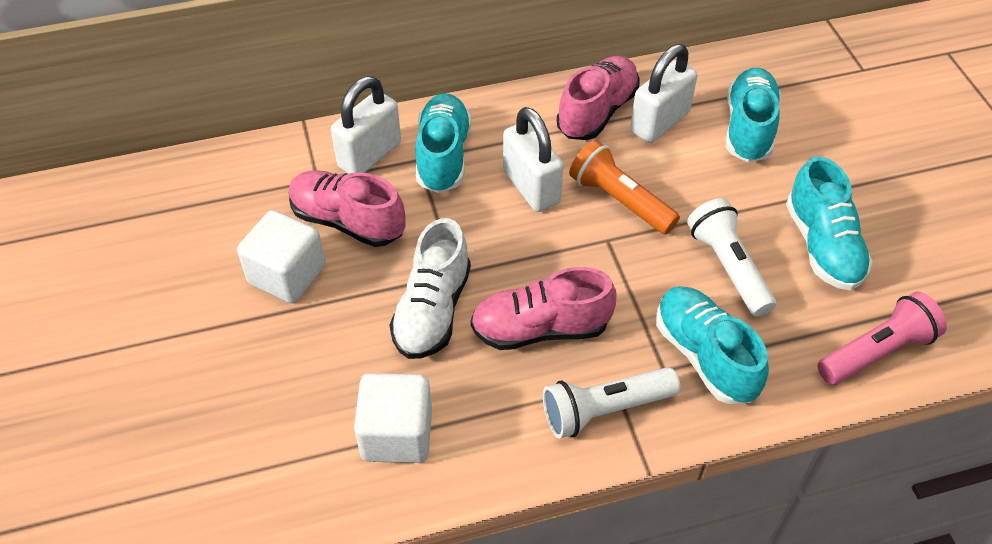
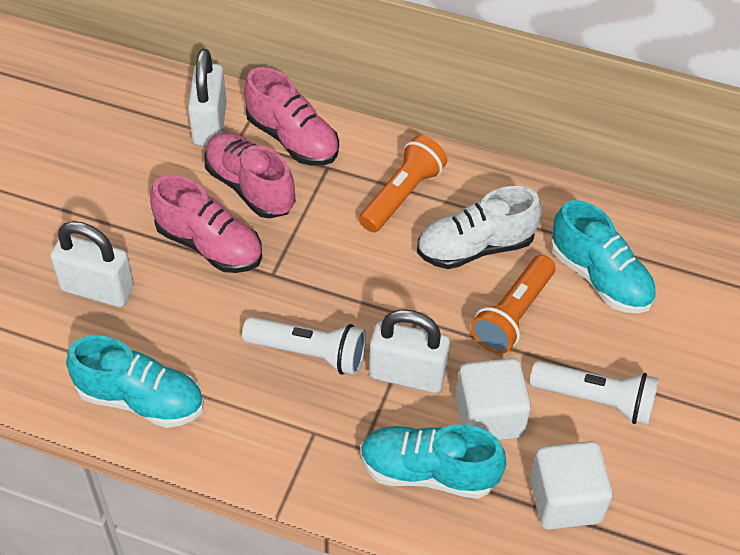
orange flashlight: 1 -> 2
pink flashlight: 1 -> 0
turquoise shoe: 4 -> 3

